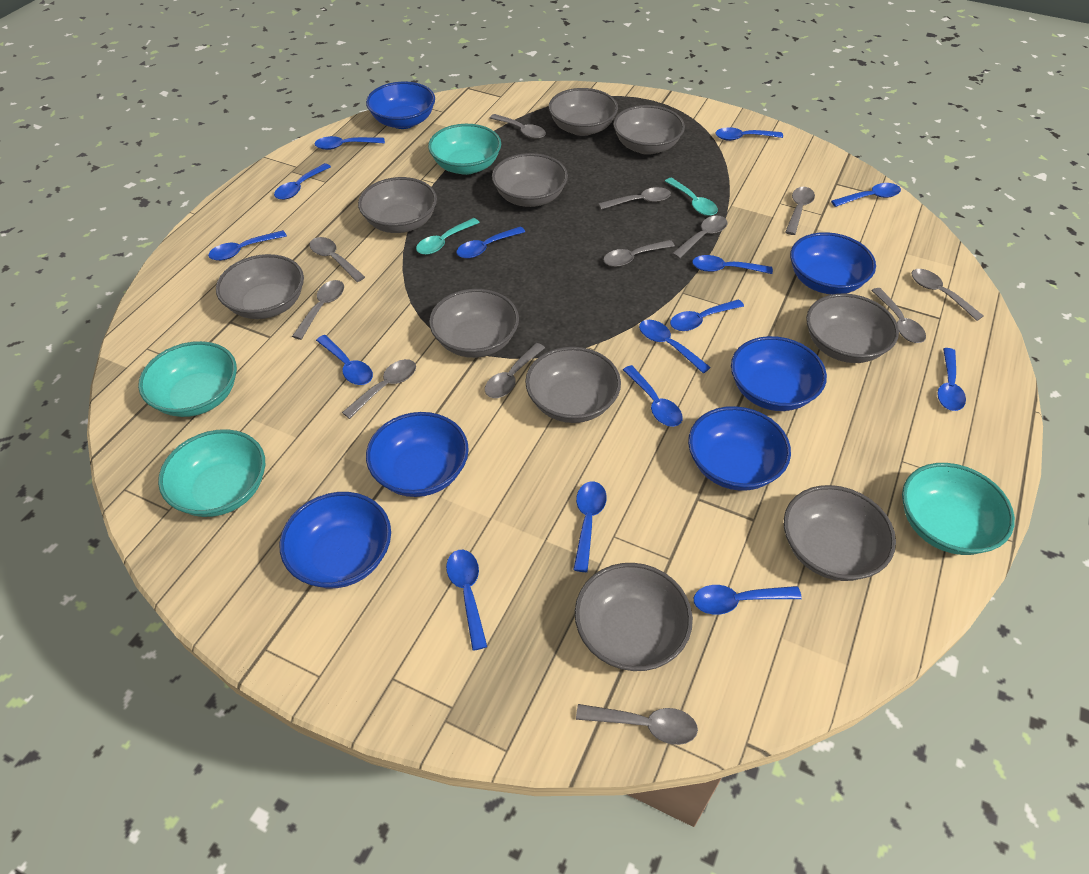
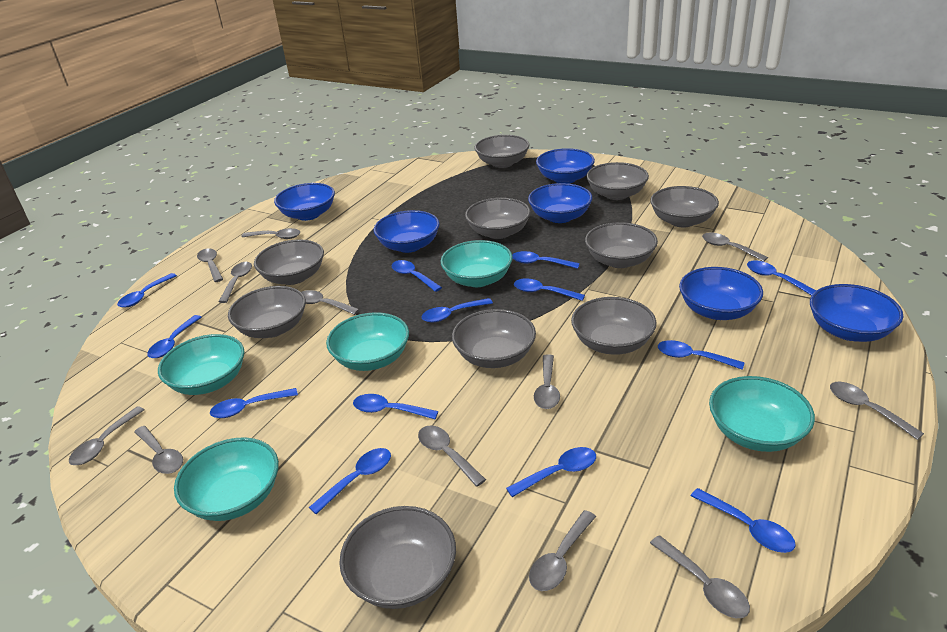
blue spoon: 15 -> 13
turquoise bowl: 4 -> 5
turquoise spoon: 2 -> 0

